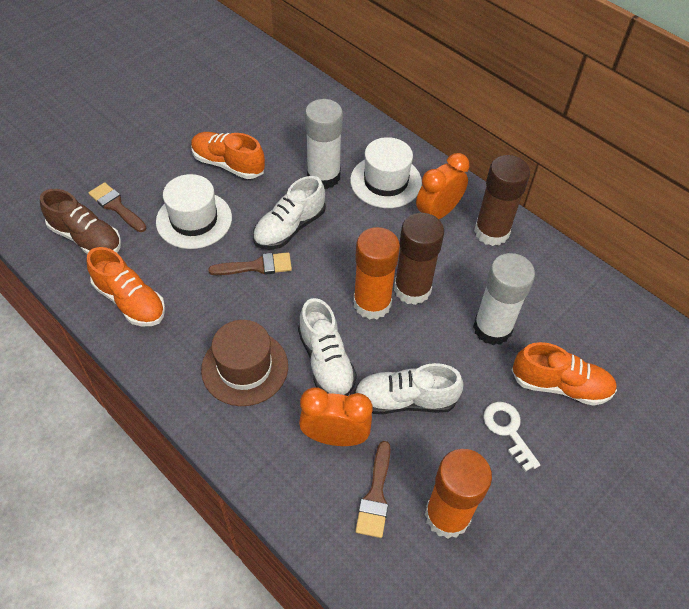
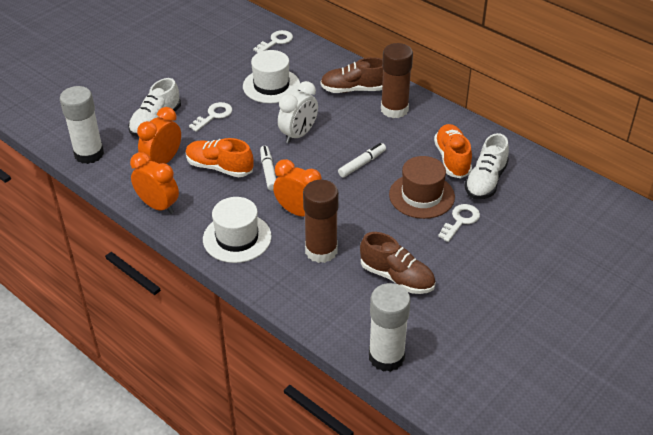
brown brush: 3 -> 0
brown shoe: 1 -> 2
orange clock: 2 -> 3
orange glue stick: 2 -> 0
orange shoe: 3 -> 2
white clock: 0 -> 1
white key: 1 -> 3
white marker: 0 -> 2
white shoe: 3 -> 2

